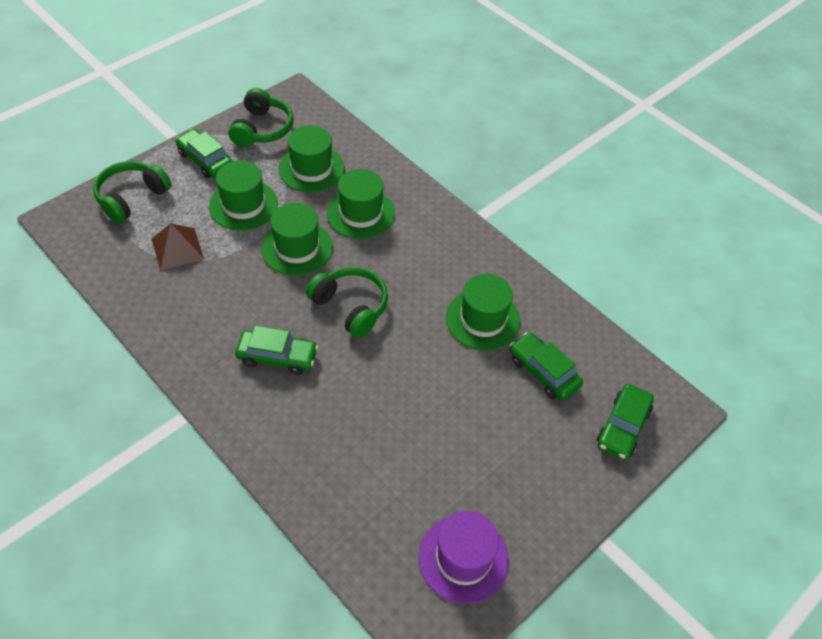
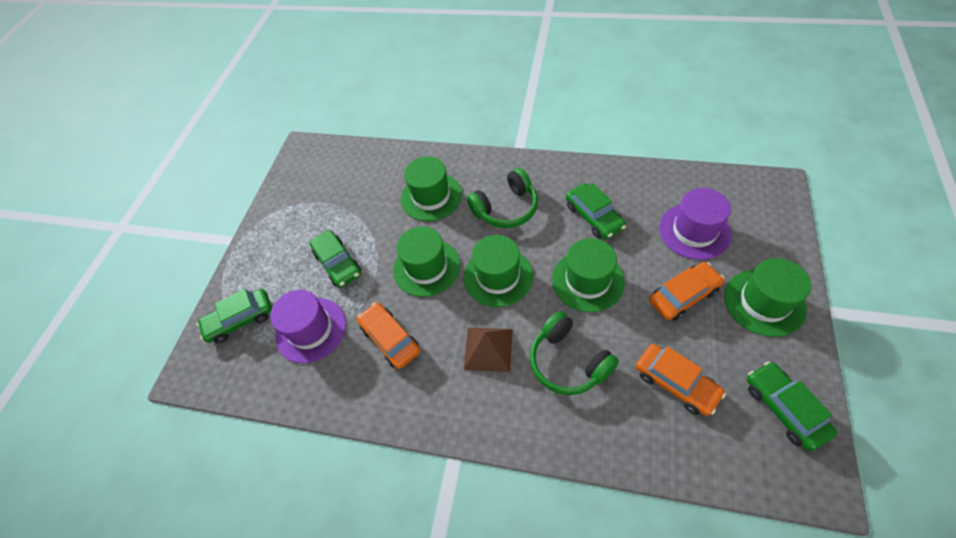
green headphones: 3 -> 2
orange car: 0 -> 3
purple hat: 1 -> 2

